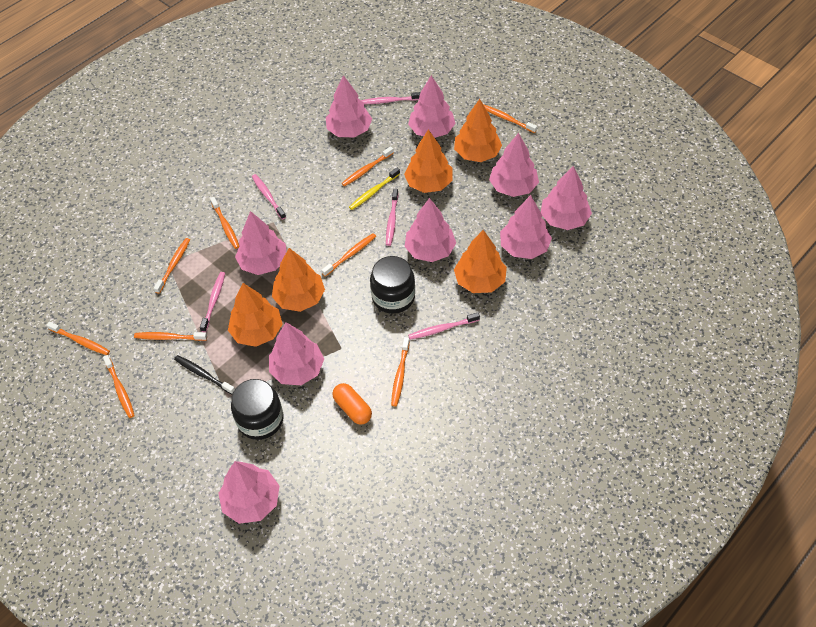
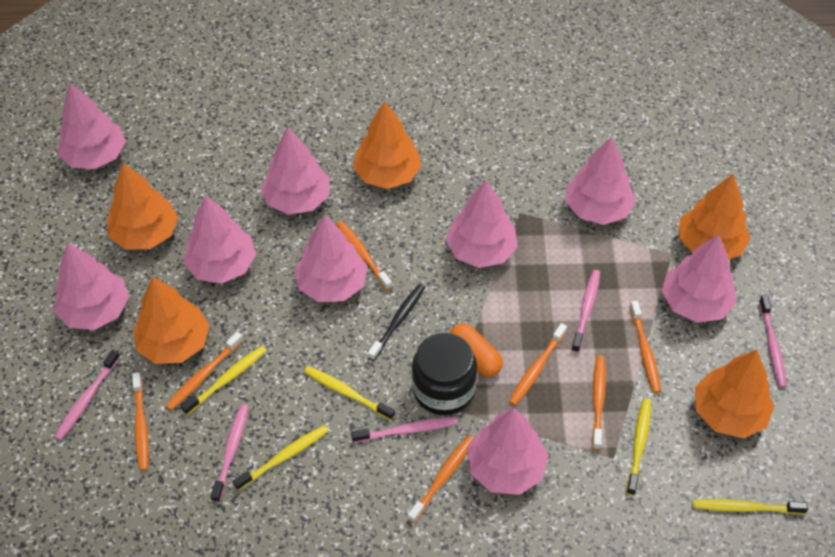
black jar: 2 -> 1
orange toothbrush: 9 -> 7
yellow toothbrush: 1 -> 5

